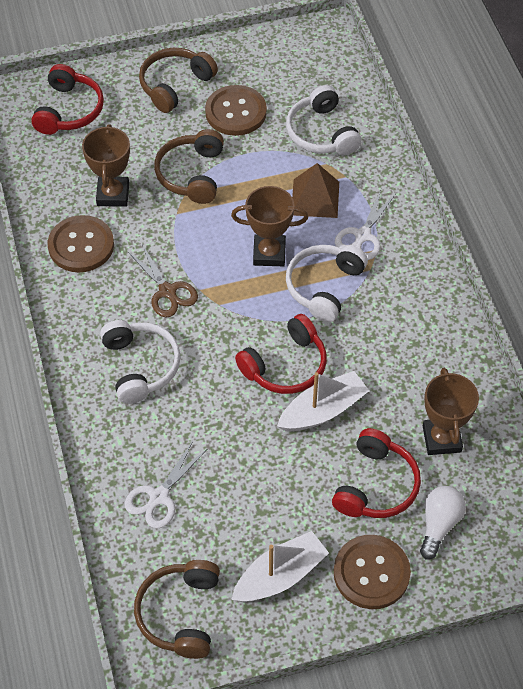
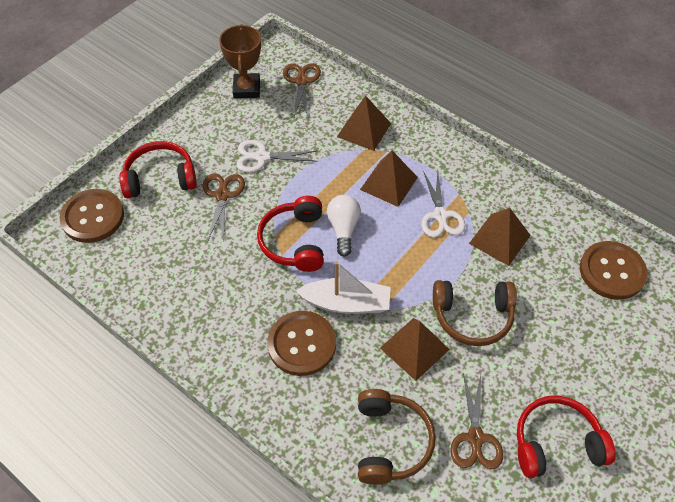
brown headphones: 3 -> 2
brown pyramid: 1 -> 4
brown scissors: 1 -> 3
brown trophy: 3 -> 1
white boat: 2 -> 1
white headphones: 3 -> 0

